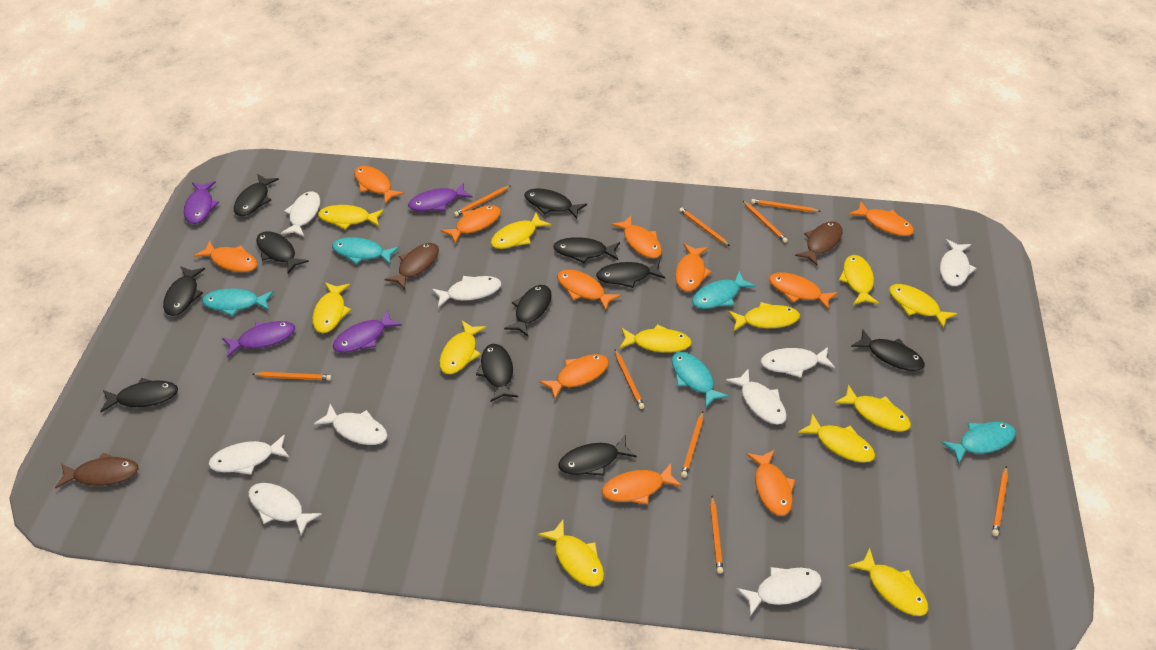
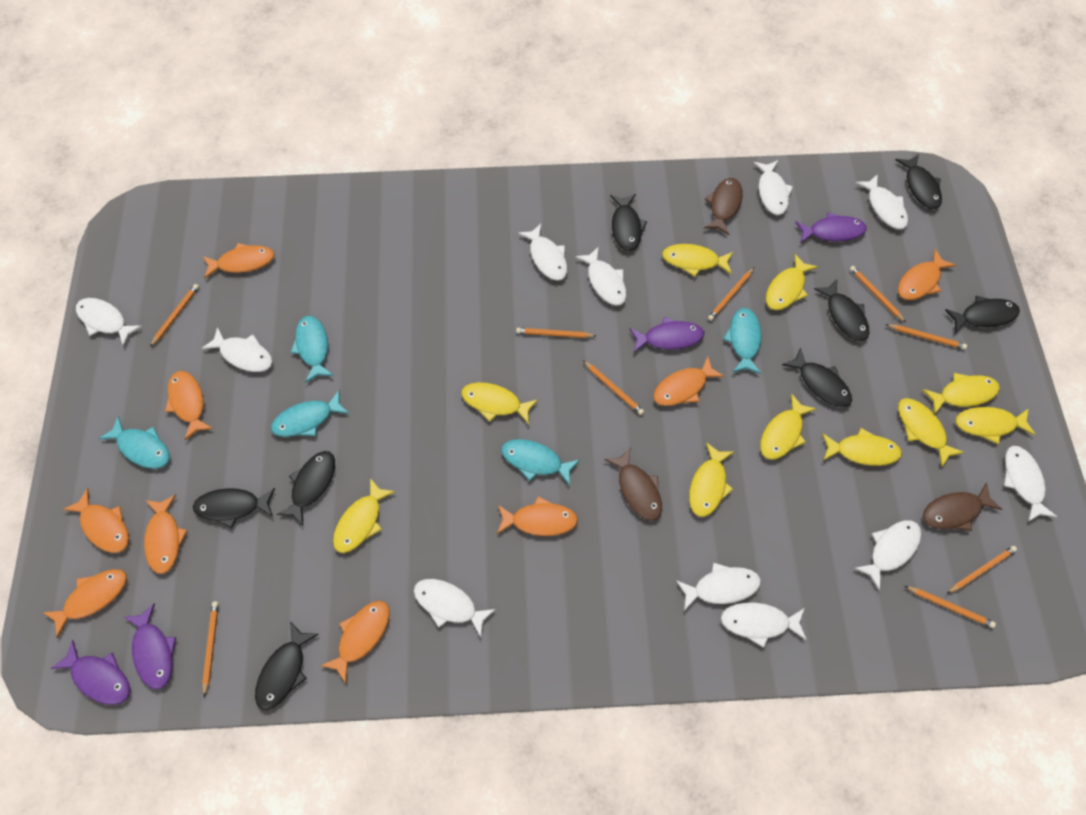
black fish: 11 -> 8
orange fish: 11 -> 9
white fish: 9 -> 11
yellow fish: 12 -> 10

